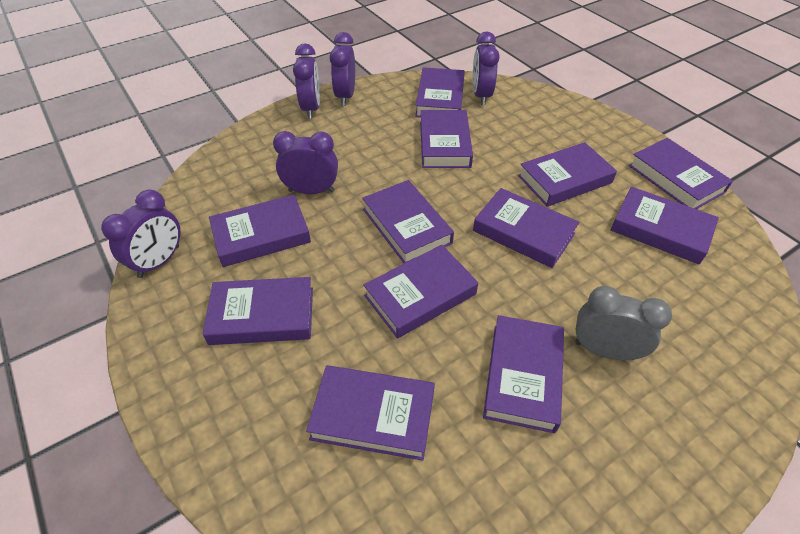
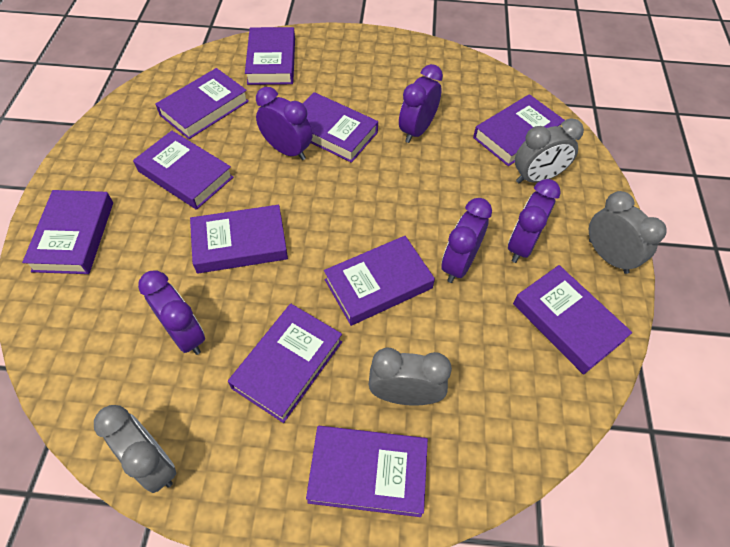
grey clock: 1 -> 4
purple book: 12 -> 11

